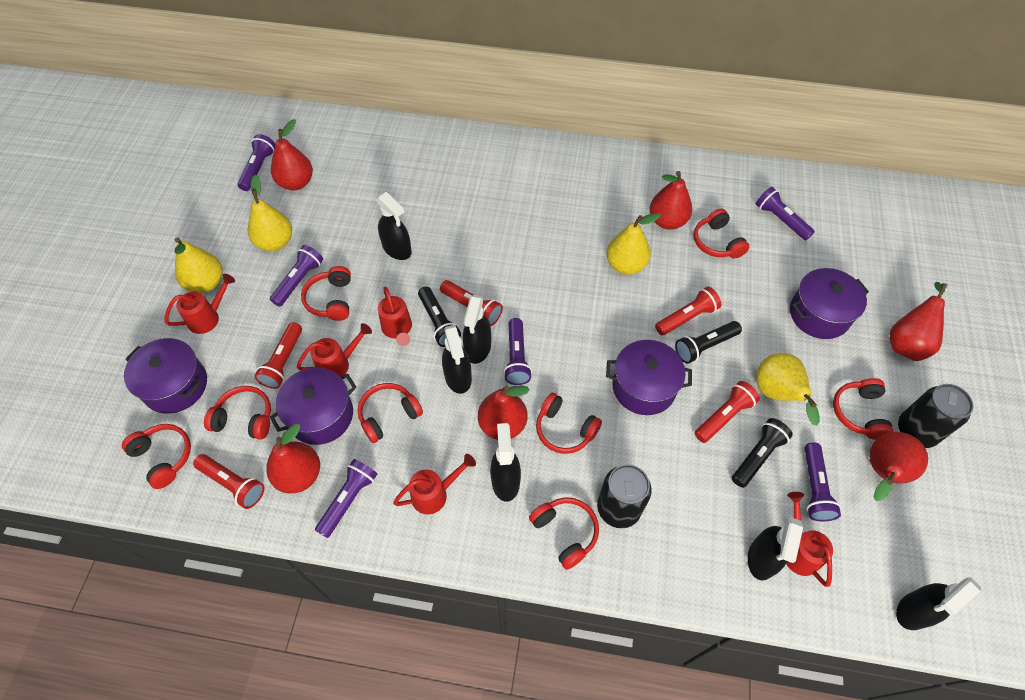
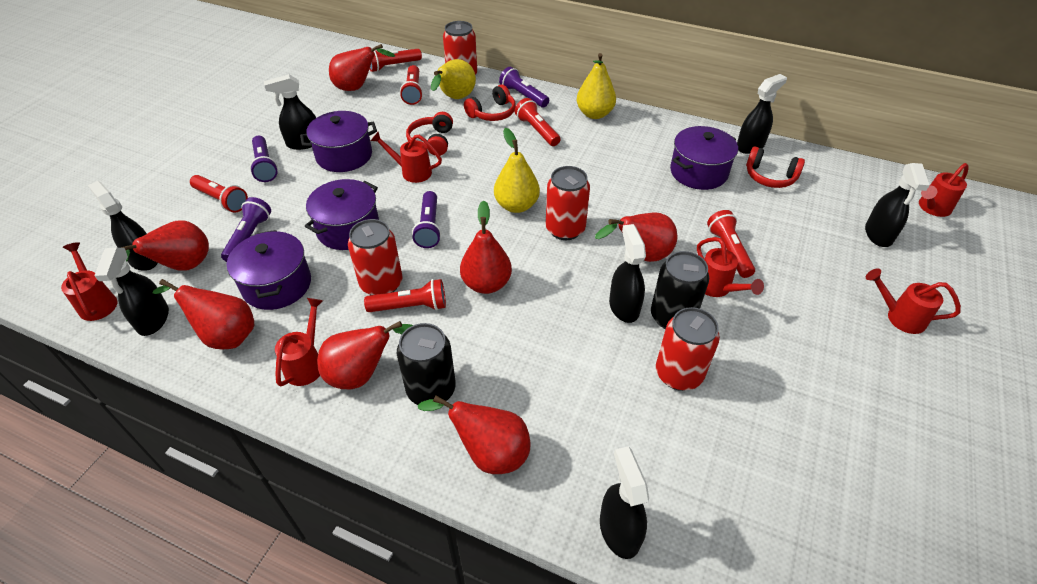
black flashlight: 3 -> 0
black spray bottle: 6 -> 7
purple flashlight: 6 -> 4
red can: 0 -> 4
red flashlight: 5 -> 6
red headphones: 8 -> 3
red pear: 6 -> 7
red watering can: 5 -> 6
yellow pear: 4 -> 3

